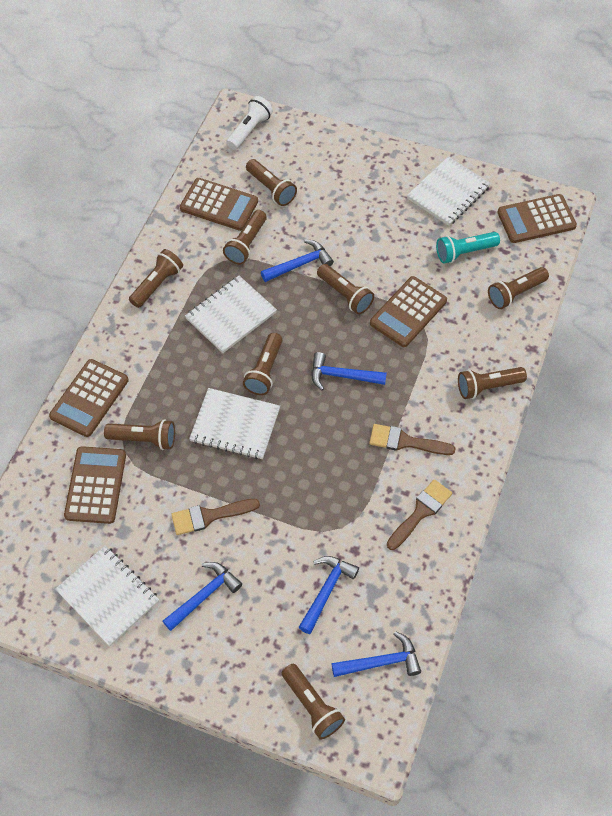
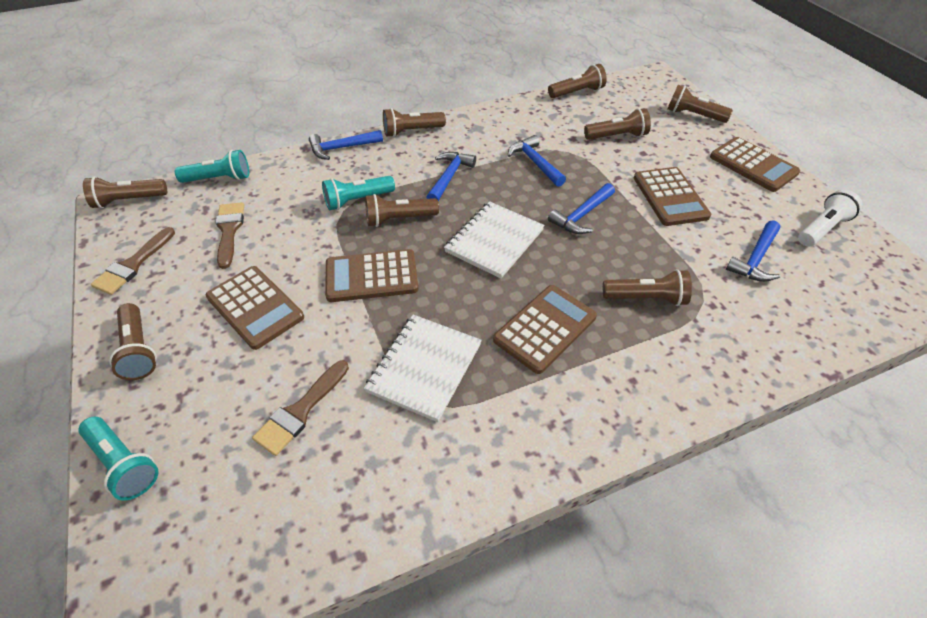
brown flashlight: 9 -> 8
turquoise flashlight: 1 -> 3
white notebook: 4 -> 2

